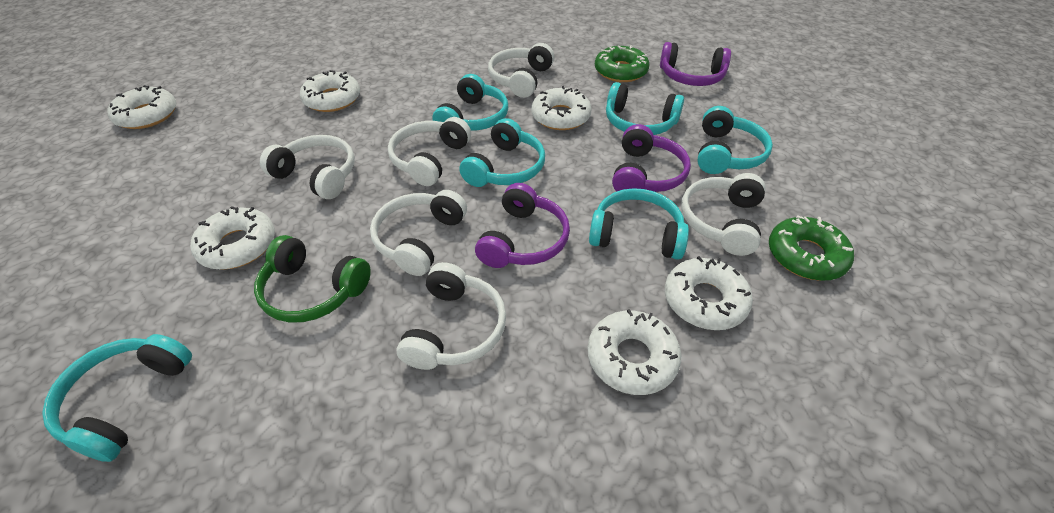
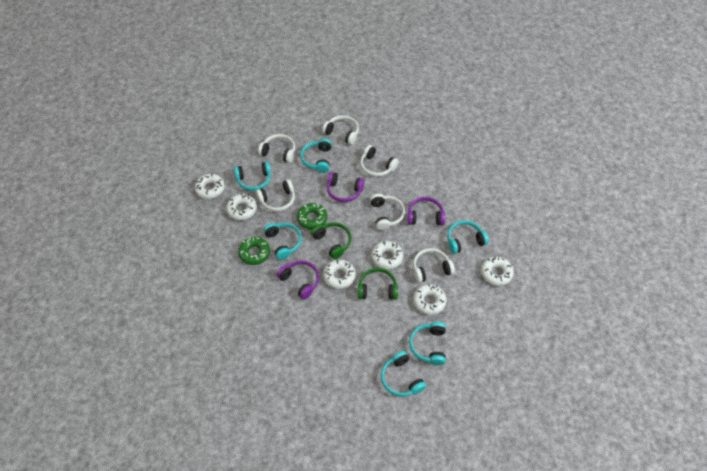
green headphones: 1 -> 2

